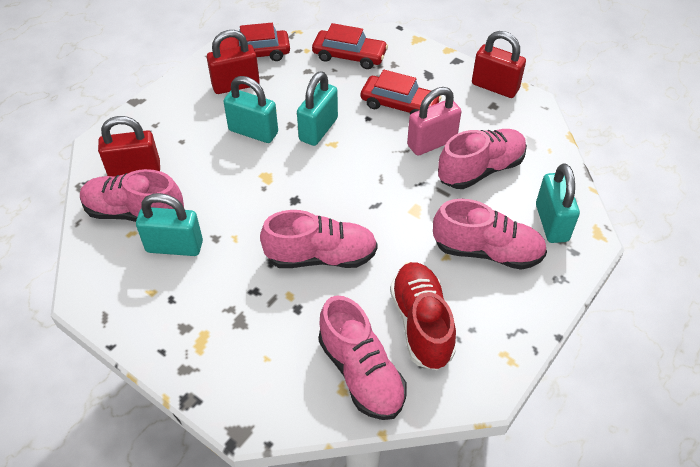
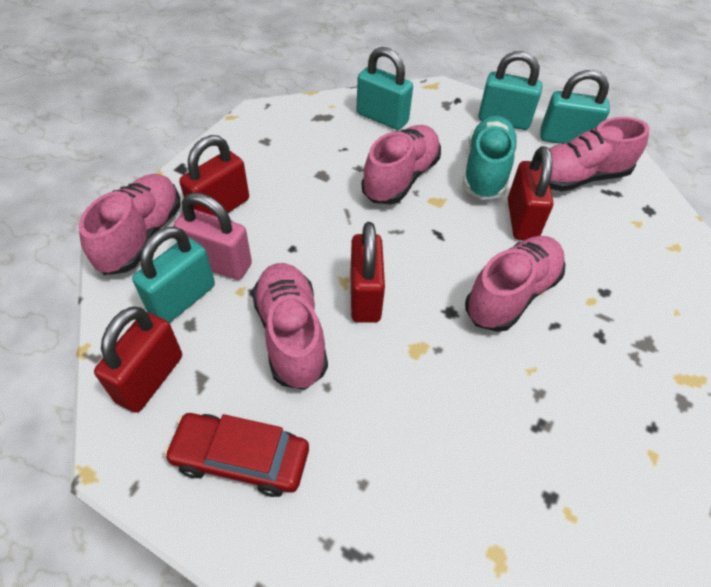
red car: 3 -> 1
red padlock: 3 -> 4
red shoe: 1 -> 0
turquoise shoe: 0 -> 1

